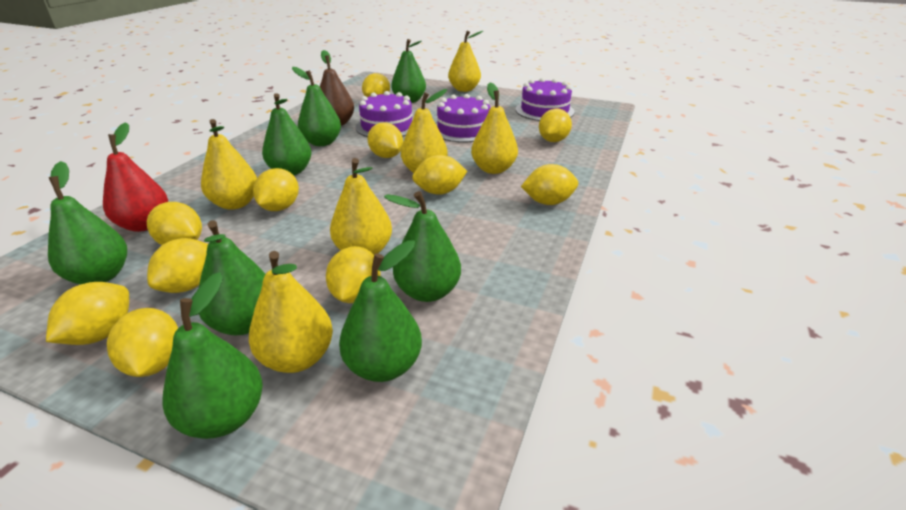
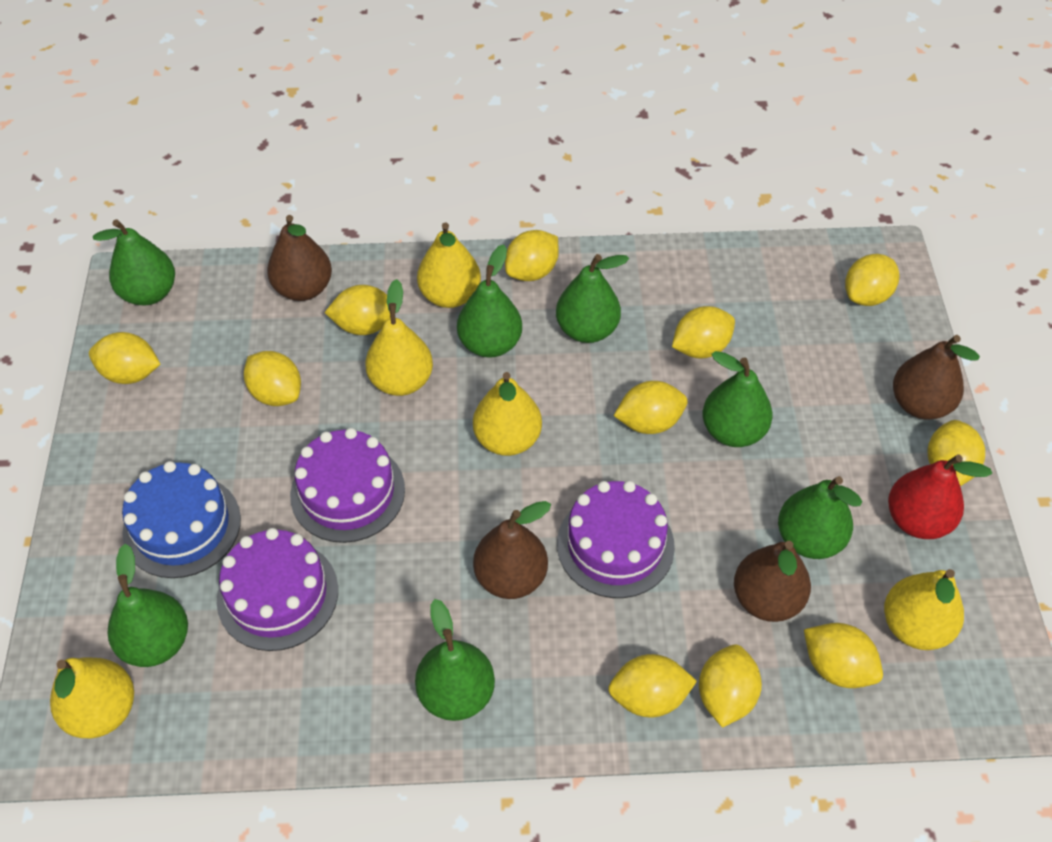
blue cake: 0 -> 1
brown pear: 1 -> 4
green pear: 8 -> 7
yellow pear: 6 -> 5

